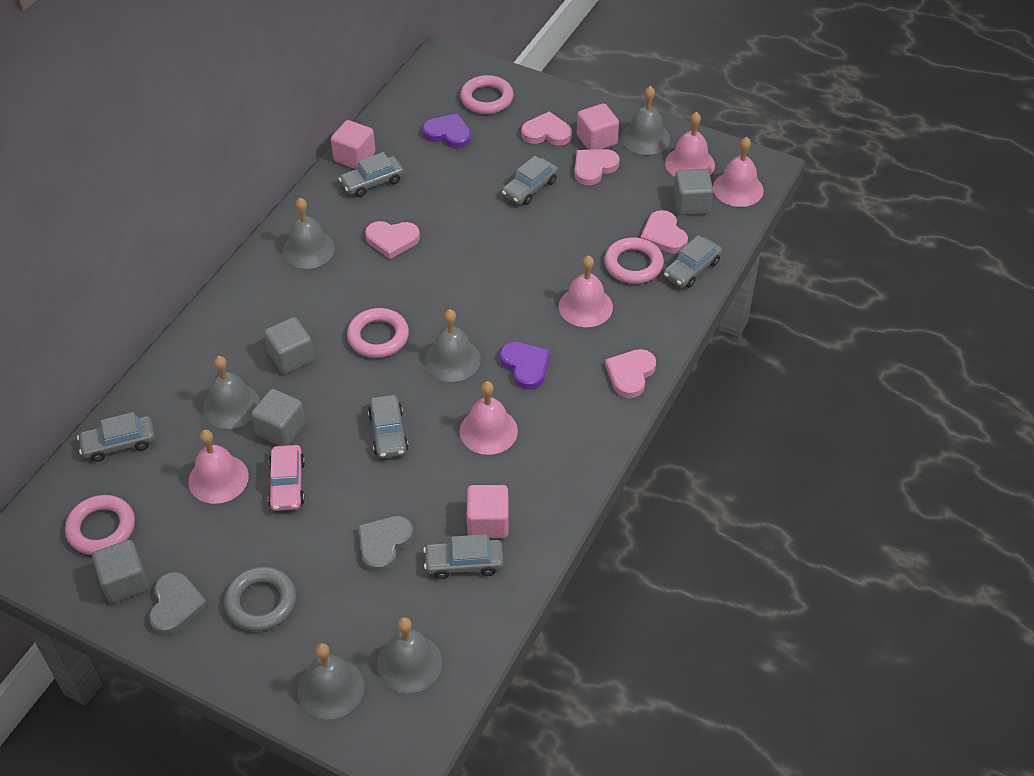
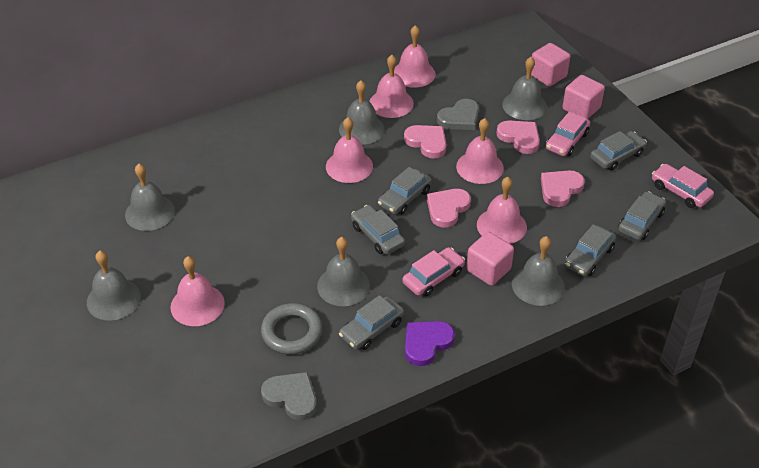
grey cube: 4 -> 0
pink bell: 5 -> 6
pink car: 1 -> 3
pink heart: 5 -> 4
pink ring: 4 -> 0
purple heart: 2 -> 1

